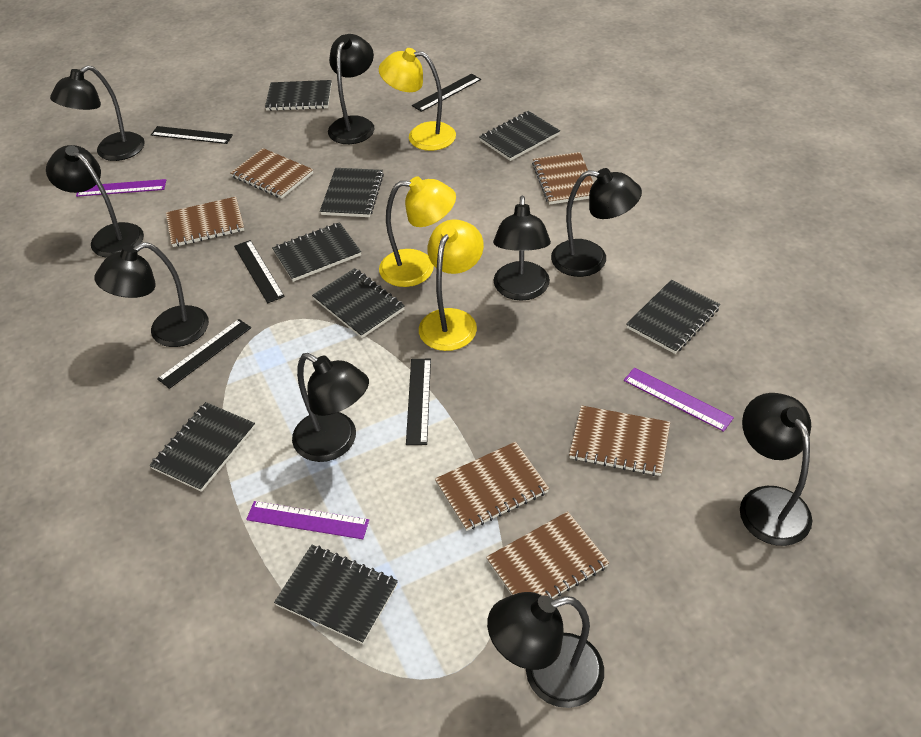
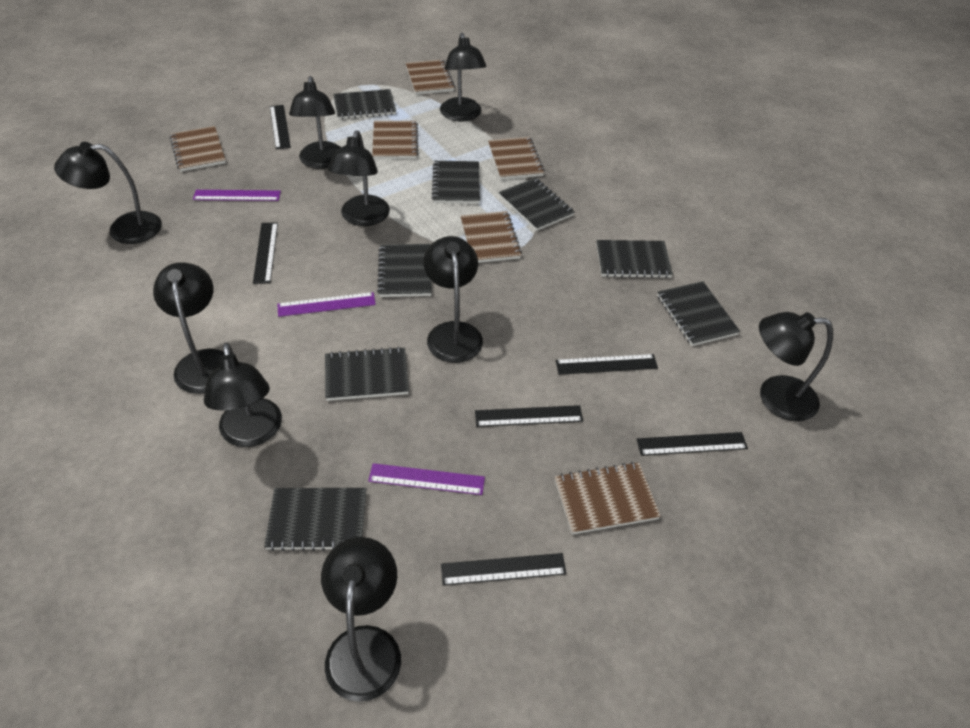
black ruler: 5 -> 6
yellow lamp: 3 -> 0

